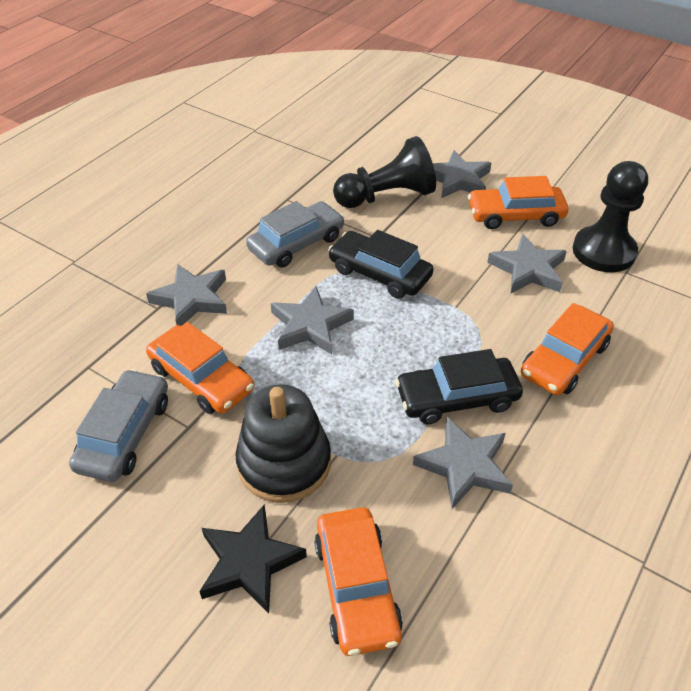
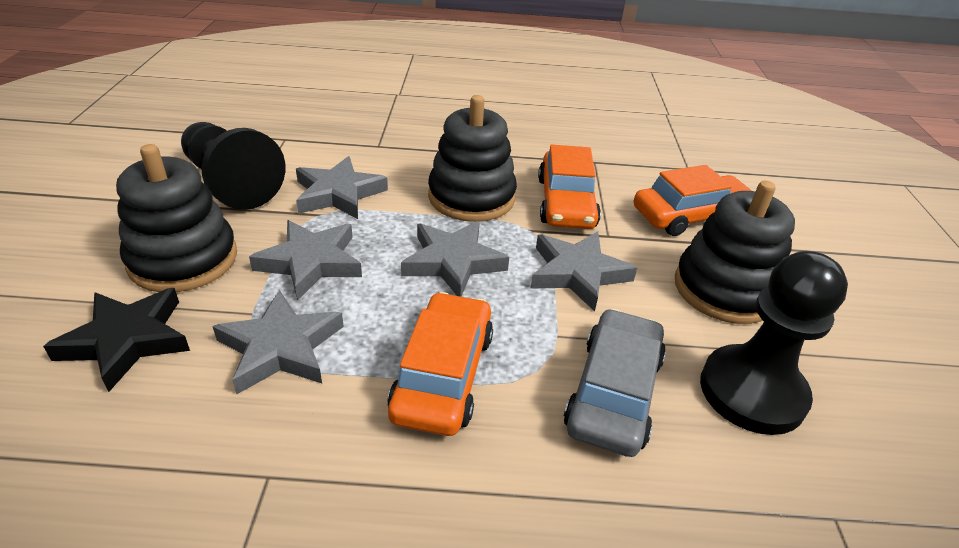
black car: 2 -> 0
black stacking toy: 1 -> 3
grey car: 2 -> 1
orange car: 4 -> 3

